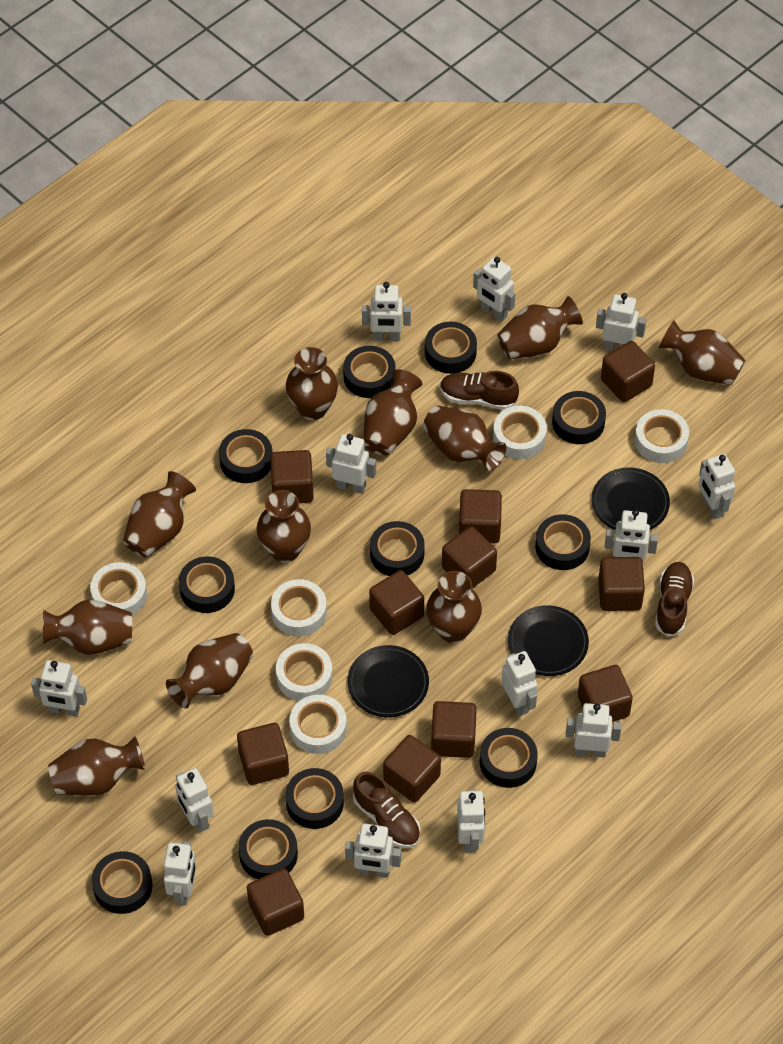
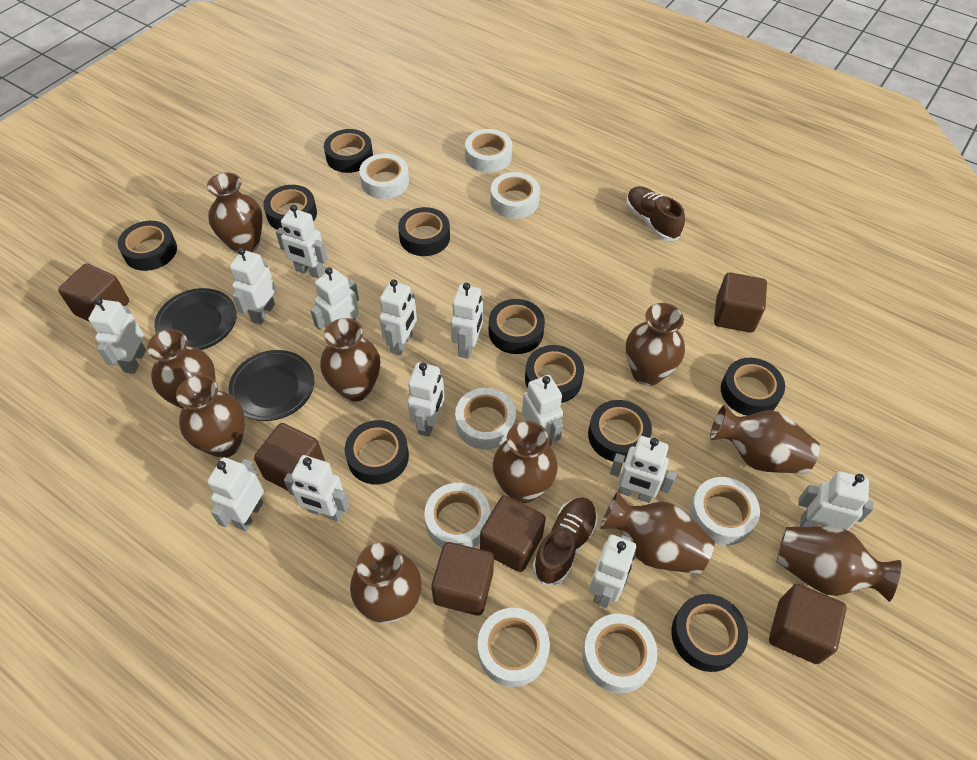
black plate: 3 -> 2
black tape: 11 -> 10
brown cube: 11 -> 6
brown shoe: 3 -> 2
brown vase: 11 -> 10
white tape: 6 -> 8

